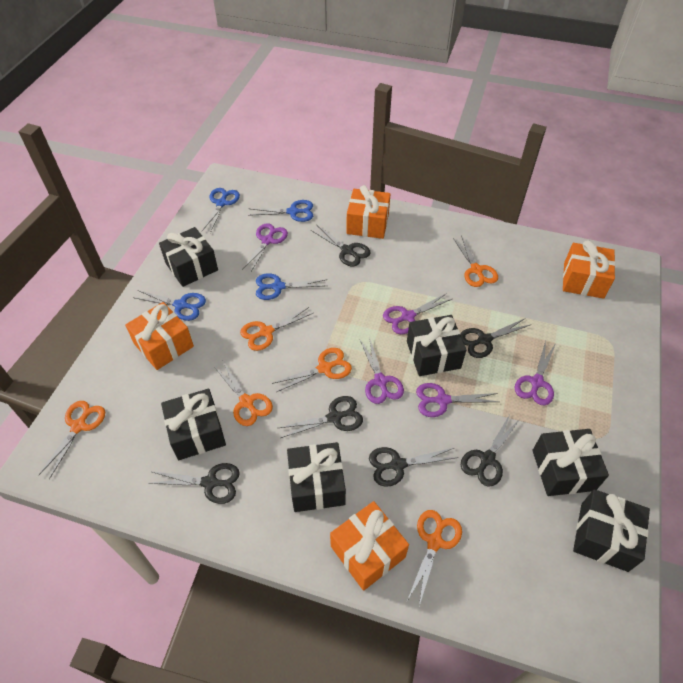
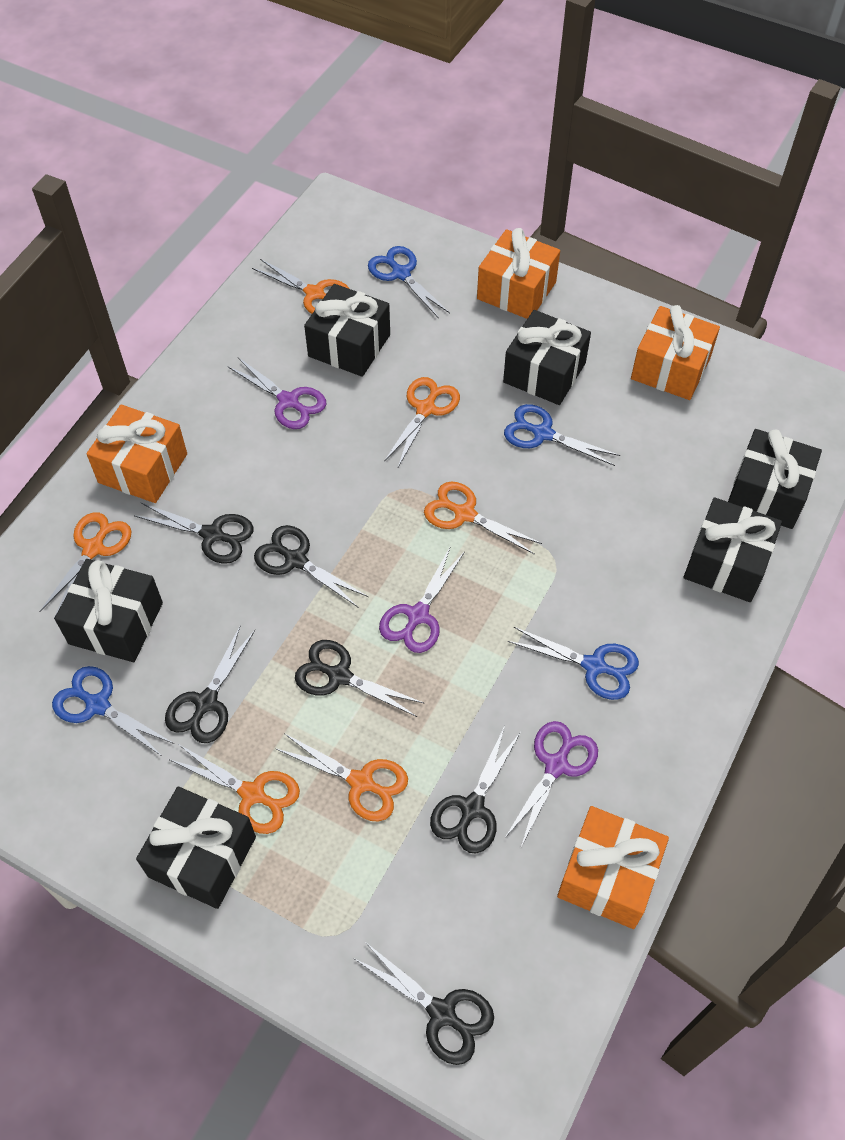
purple scissors: 5 -> 3

